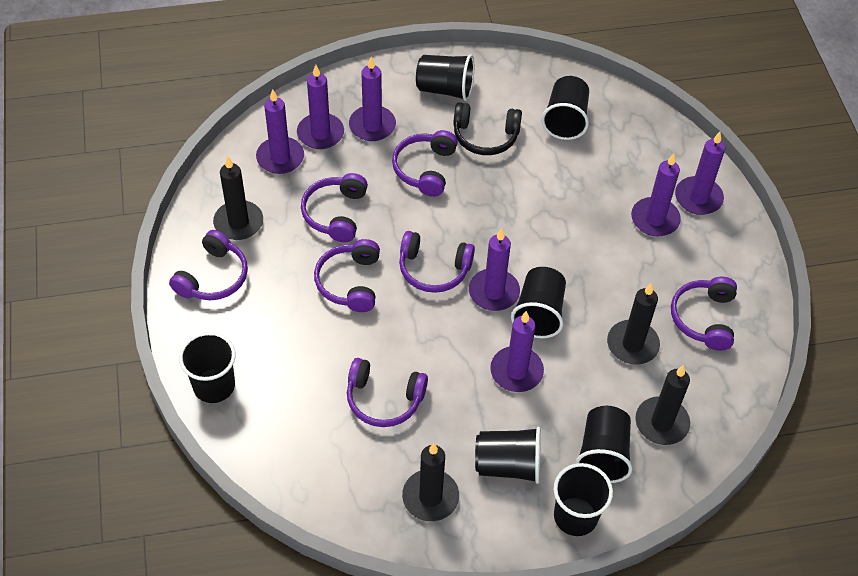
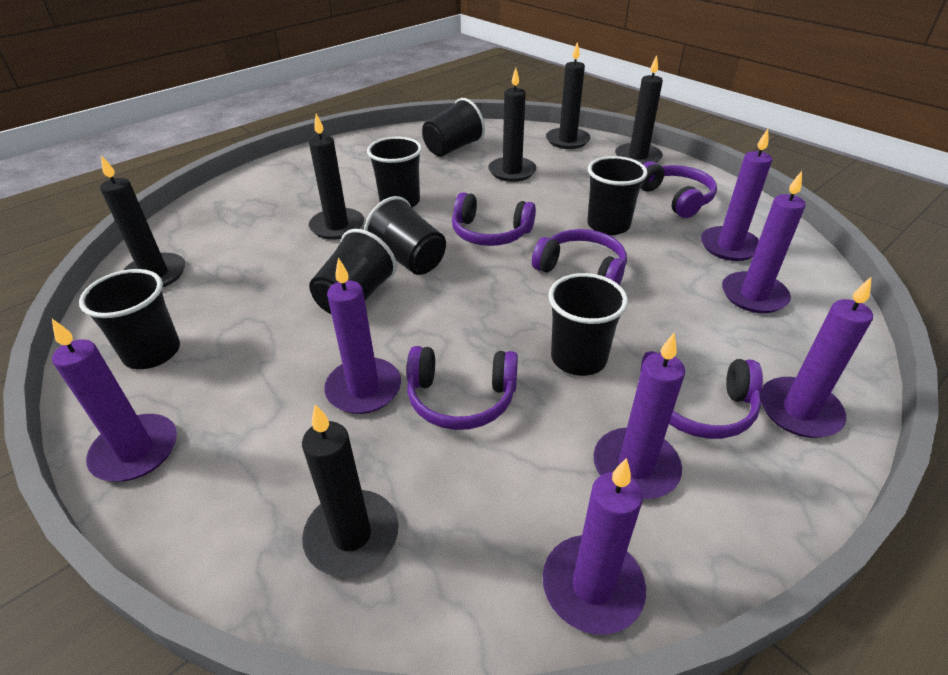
black candle: 4 -> 6
black headphones: 1 -> 0
purple headphones: 7 -> 5

